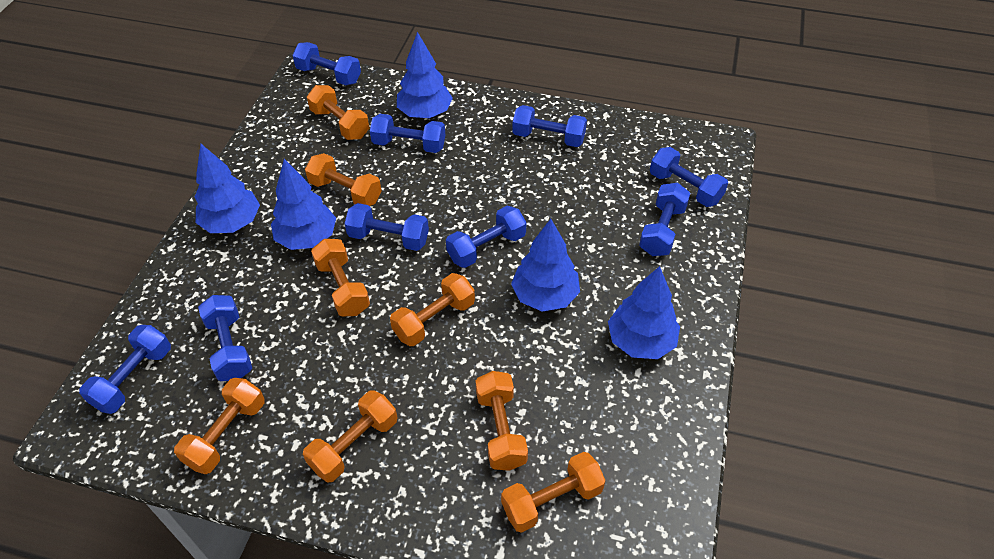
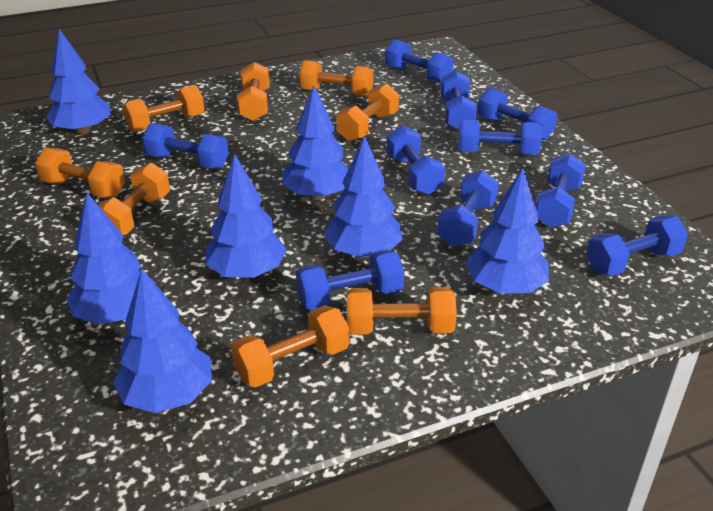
blue dumbbell: 9 -> 10
blue tree: 5 -> 7

